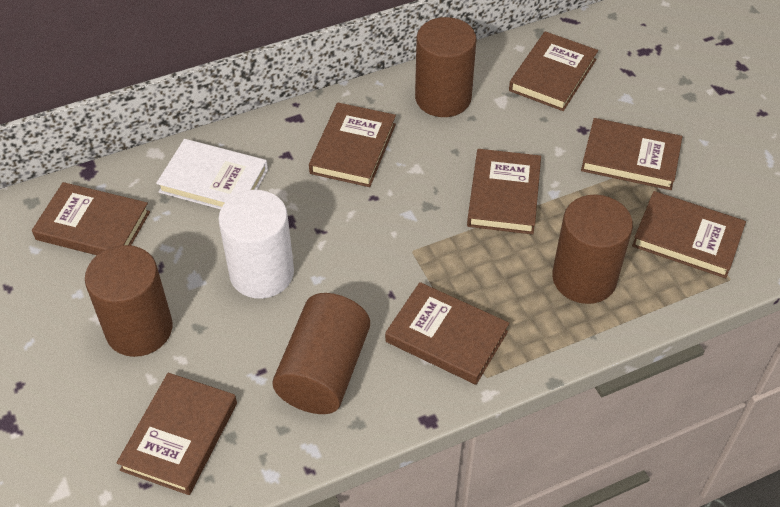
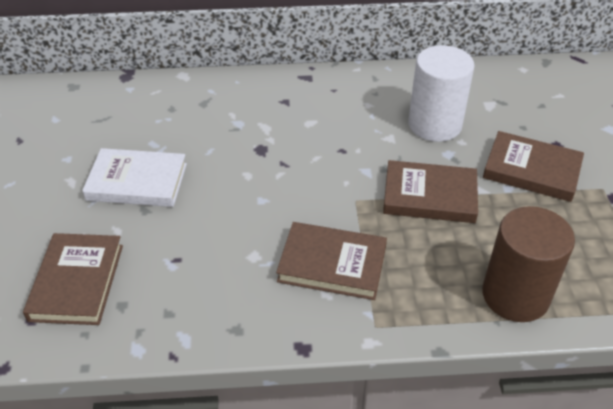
brown book: 8 -> 4
brown cylinder: 4 -> 1

